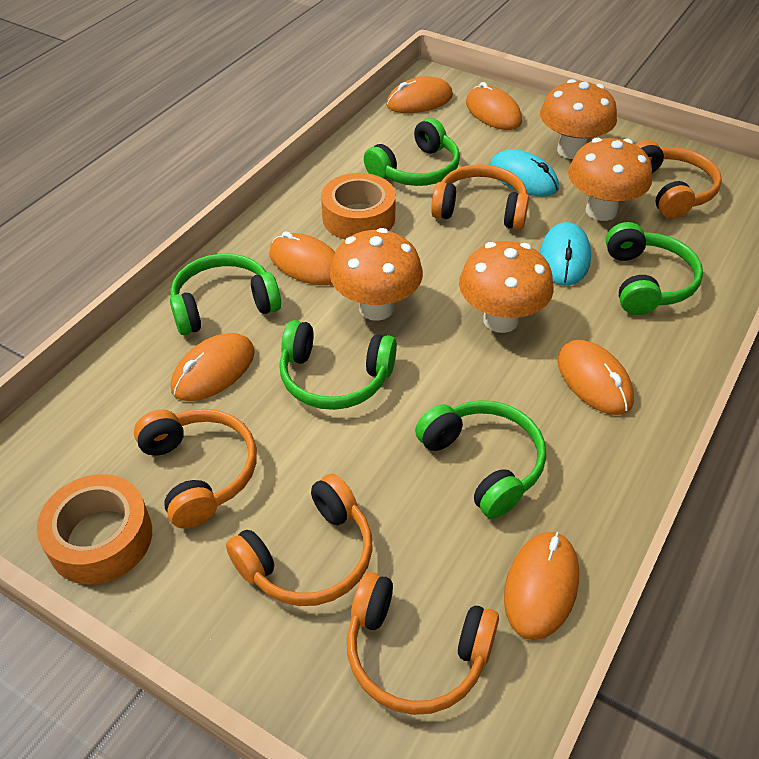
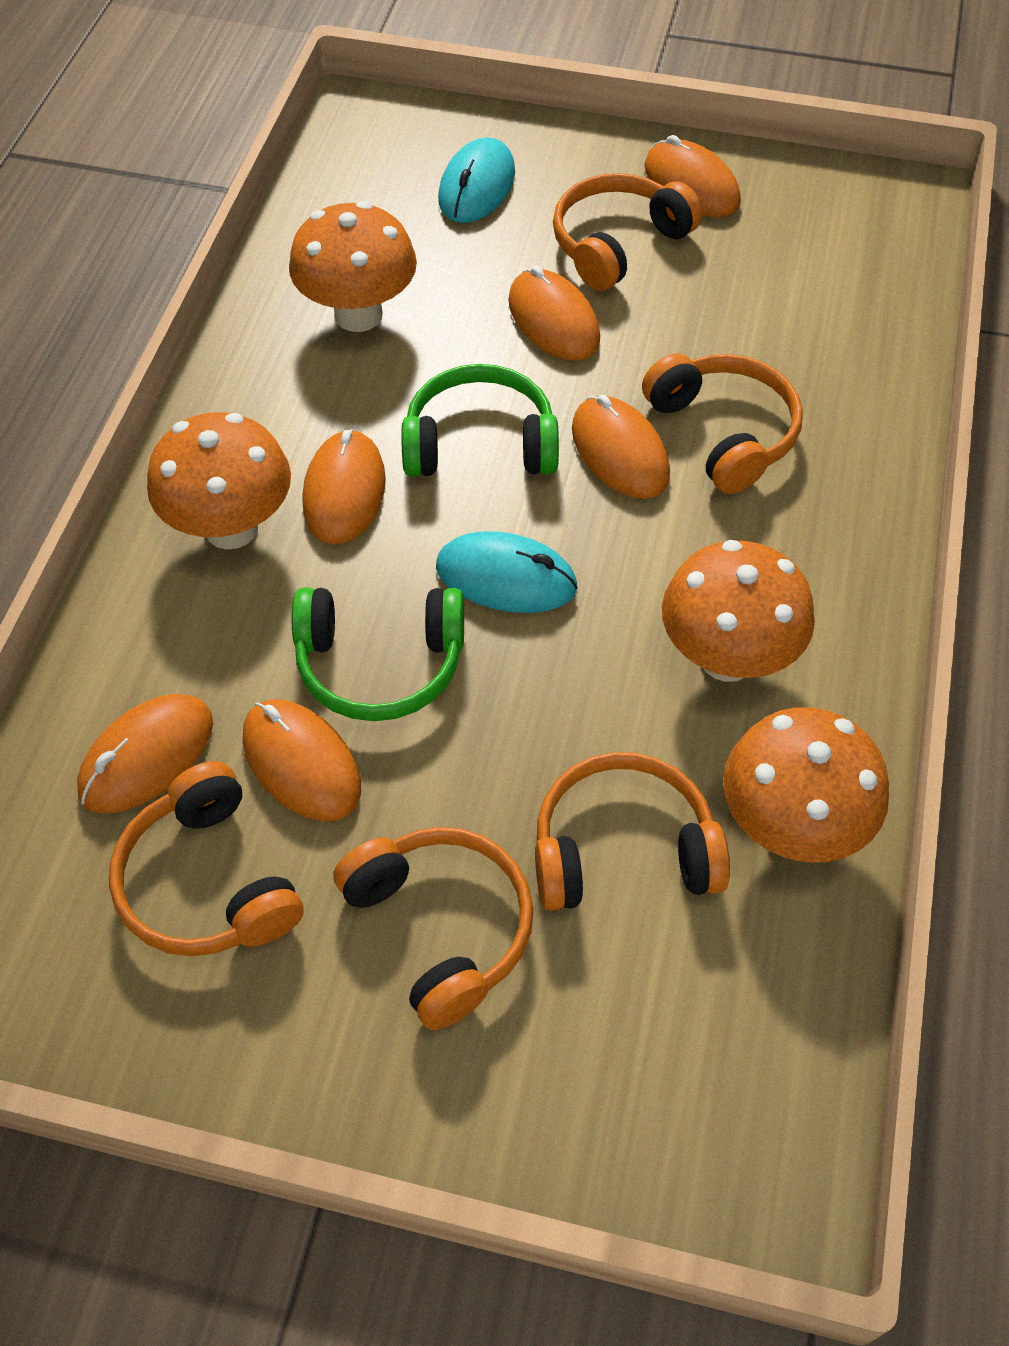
green headphones: 5 -> 2
orange tape: 2 -> 0

